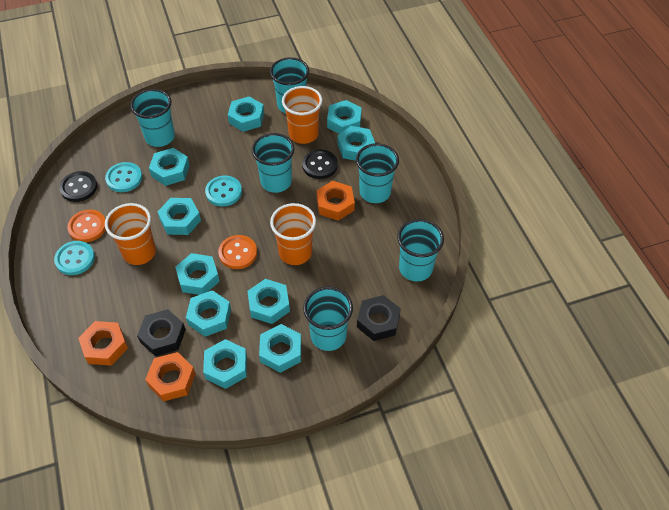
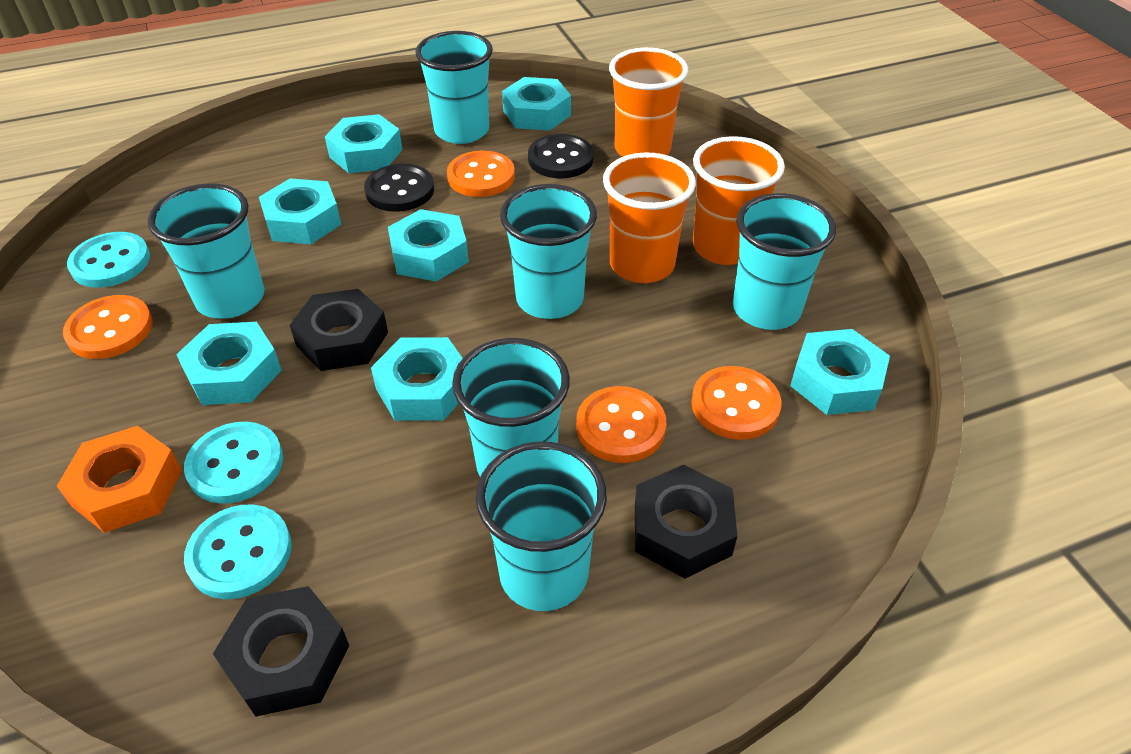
black nut: 2 -> 3
orange button: 2 -> 4
orange nut: 3 -> 1
turquoise nut: 10 -> 7

